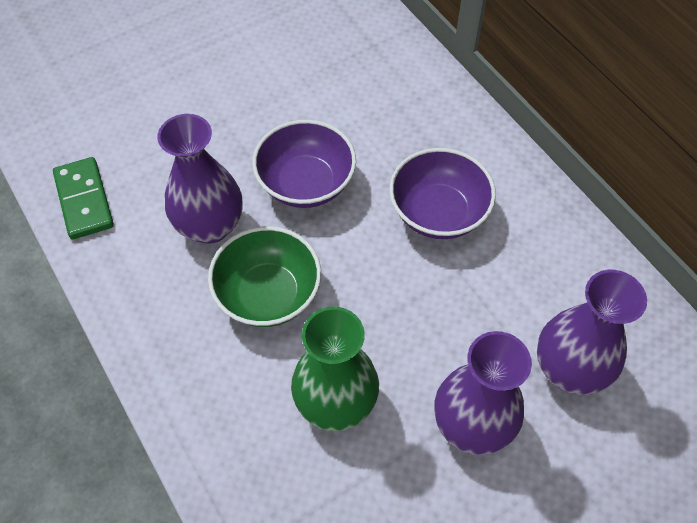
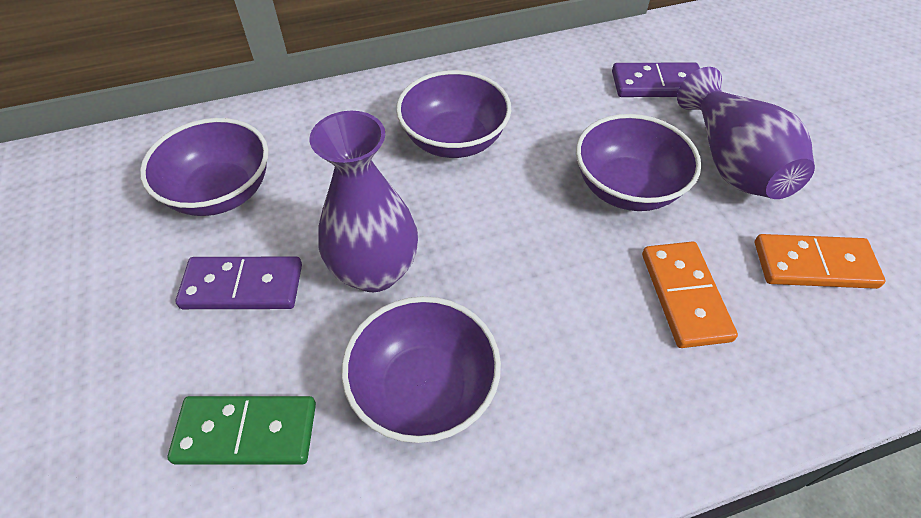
green bowl: 1 -> 0
green vase: 1 -> 0
orange domino: 0 -> 2
purple bowl: 2 -> 4
purple domino: 0 -> 2
purple vase: 3 -> 2

